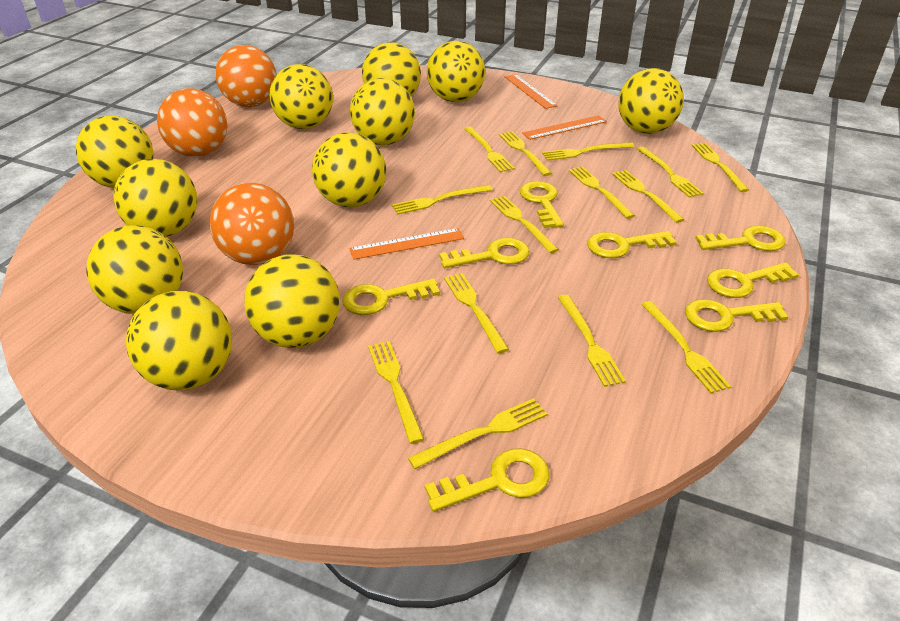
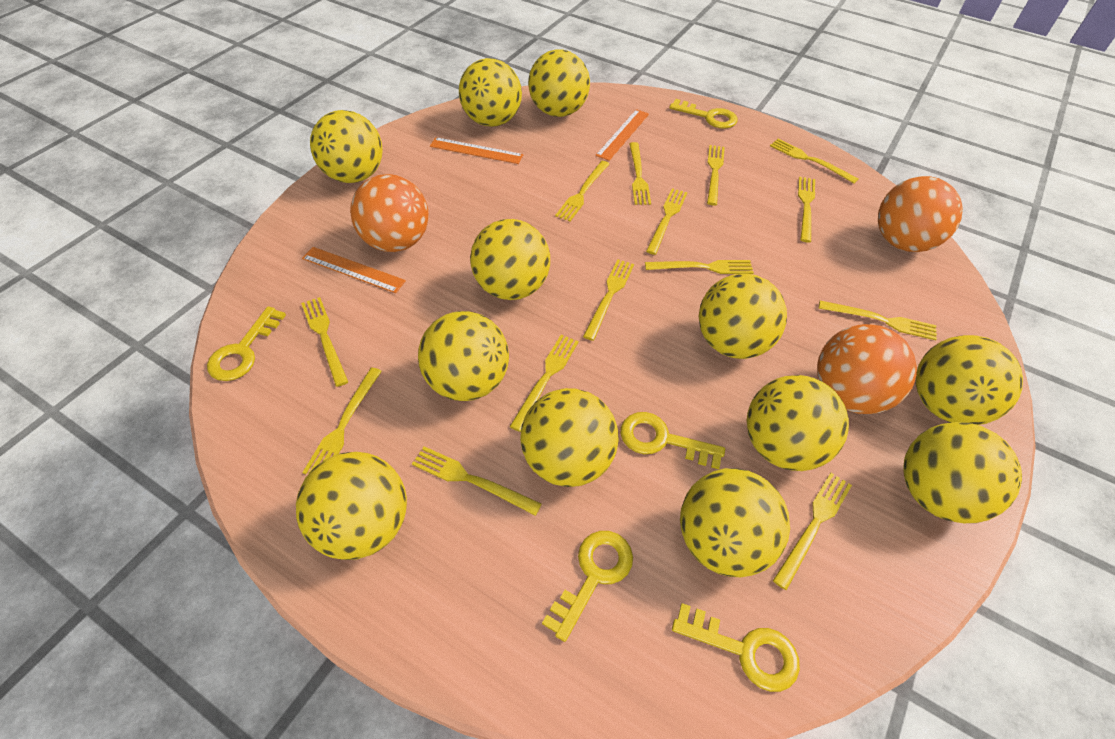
yellow ball: 11 -> 12
yellow key: 8 -> 5

